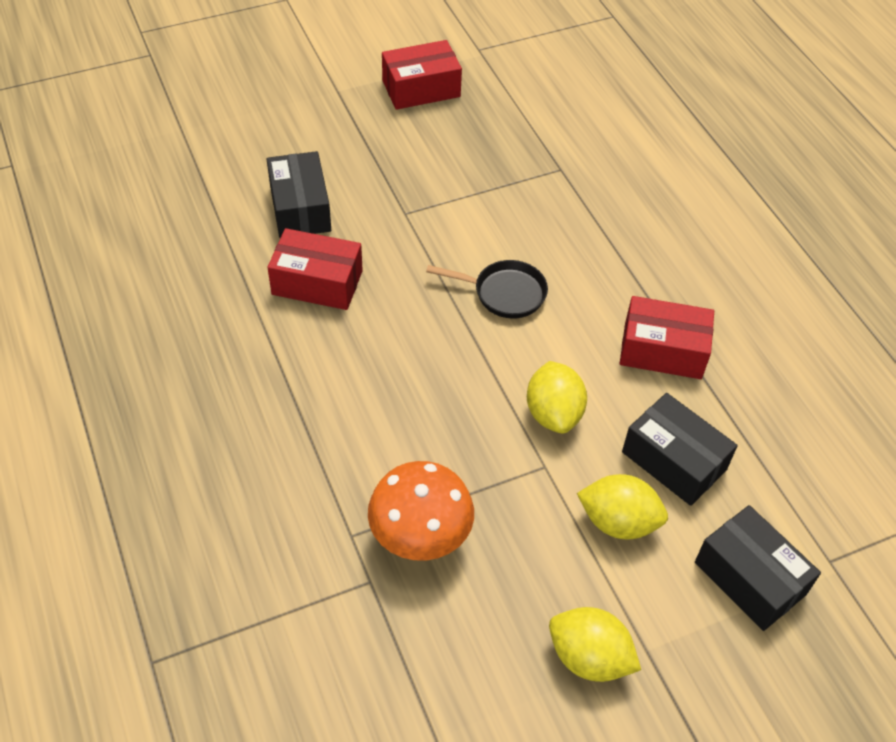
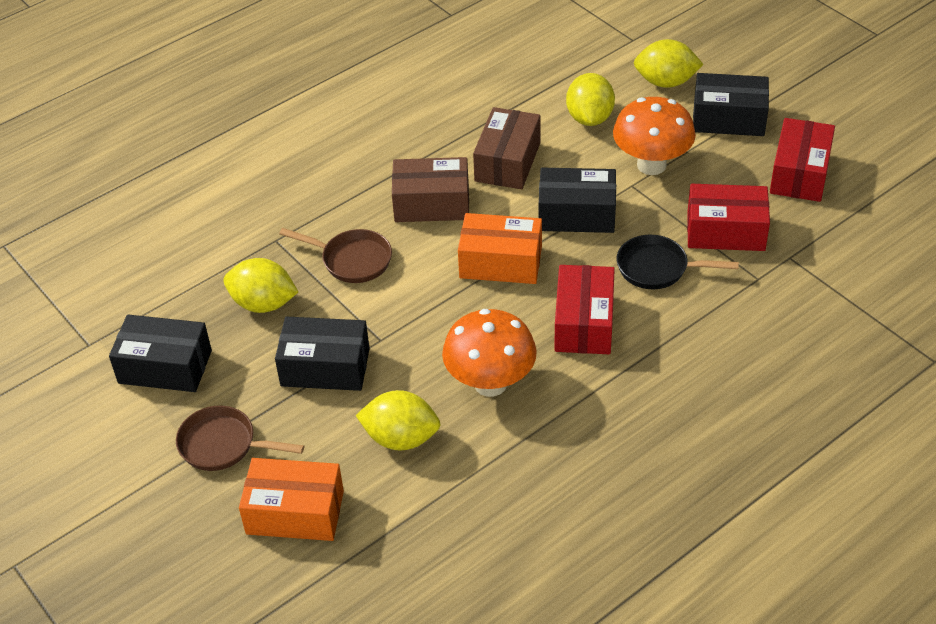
black box: 3 -> 4
brown box: 0 -> 2
brown pan: 0 -> 2
orange box: 0 -> 2
orange mushroom: 1 -> 2
yellow lemon: 3 -> 4

